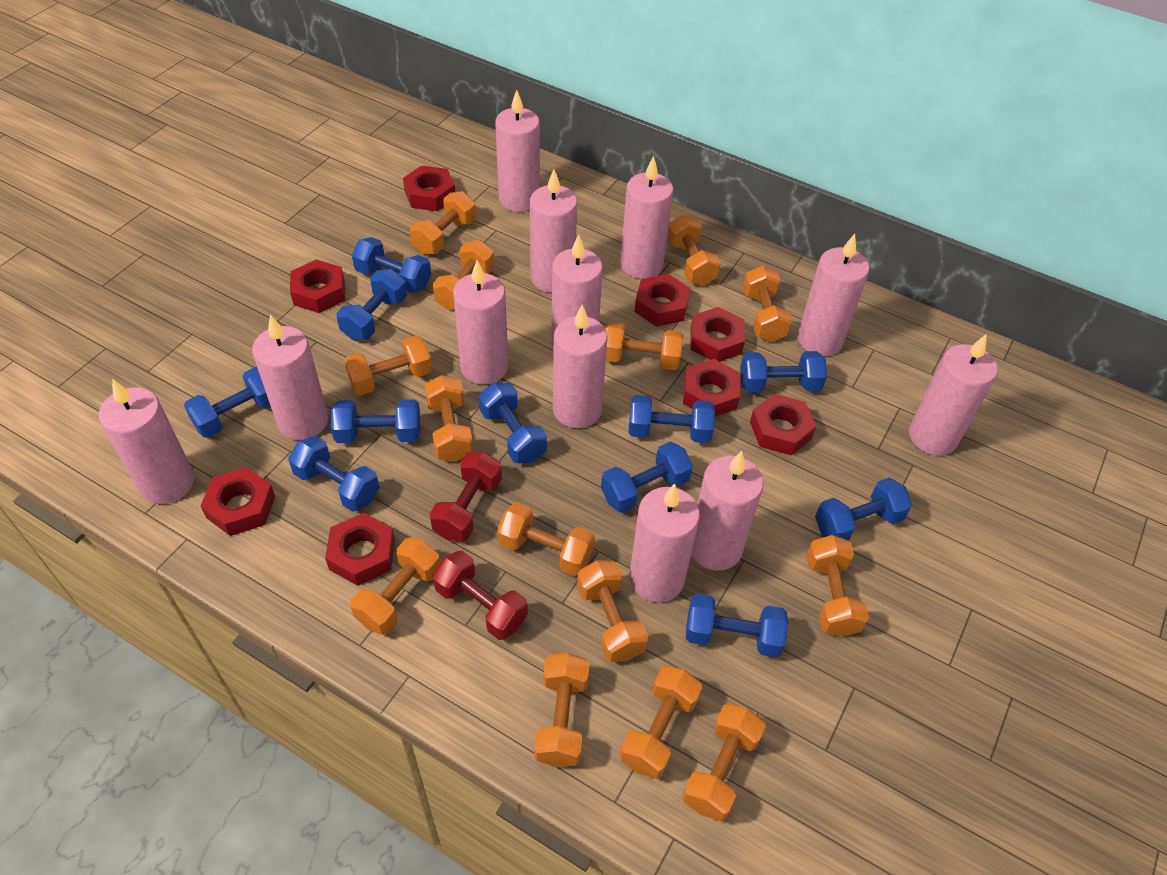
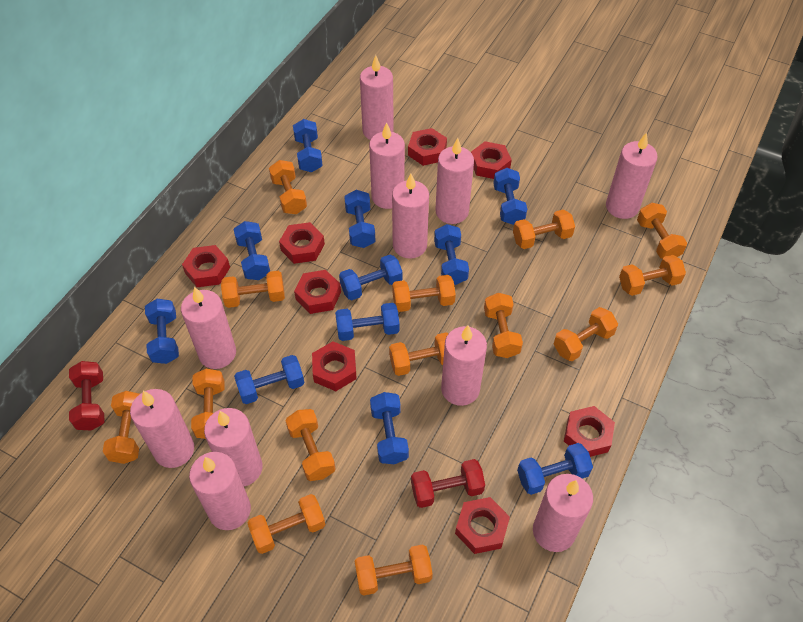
pink candle: 12 -> 11

